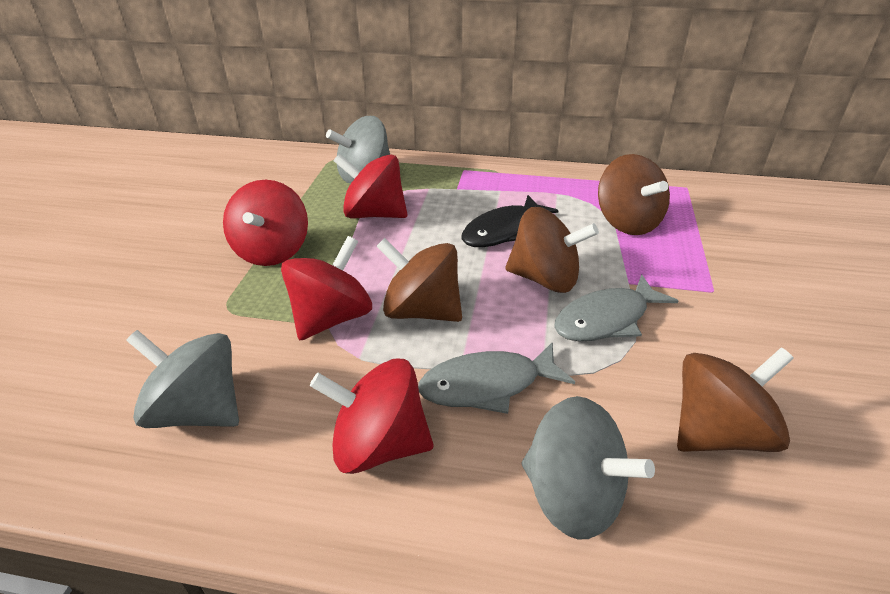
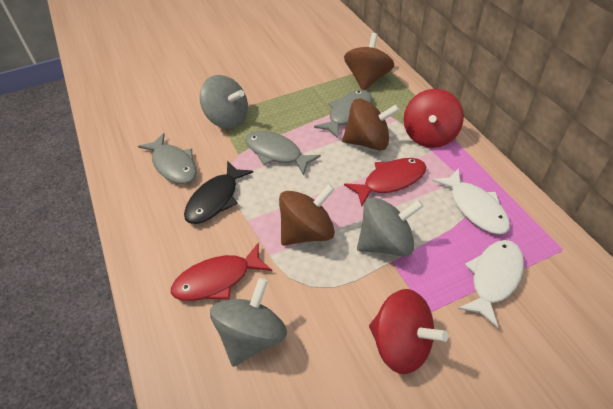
brown spinning top: 4 -> 3
grey fish: 2 -> 3
red fish: 0 -> 2
red spinning top: 4 -> 2
white fish: 0 -> 2

